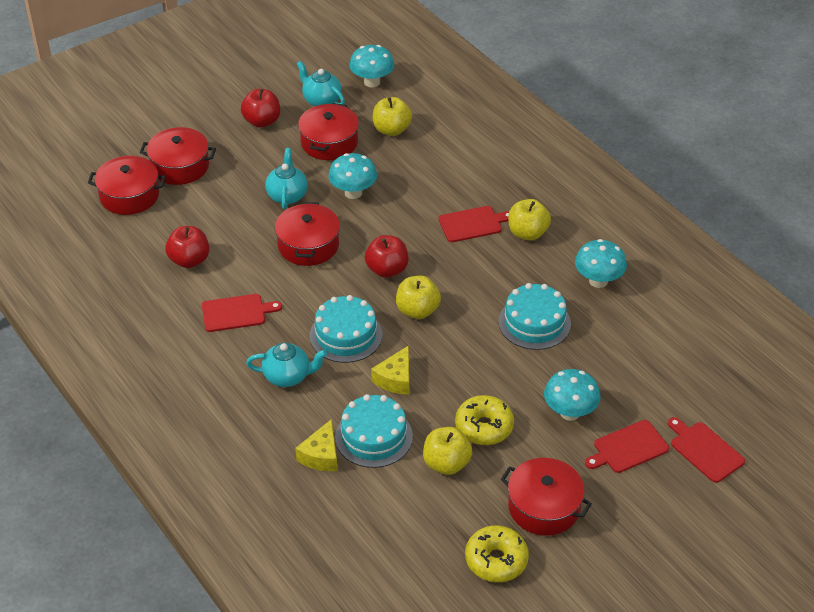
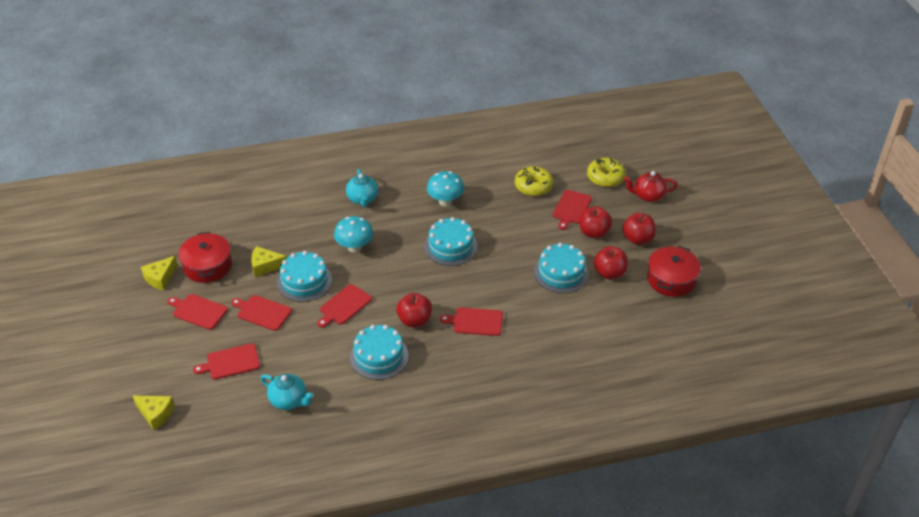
red apple: 3 -> 4
red cutting board: 4 -> 6
red pot: 5 -> 2
red teapot: 0 -> 1
turquoise cake: 3 -> 4
turquoise mushroom: 4 -> 2
turquoise teapot: 3 -> 2
yellow apple: 4 -> 0
yellow cheese: 2 -> 3

